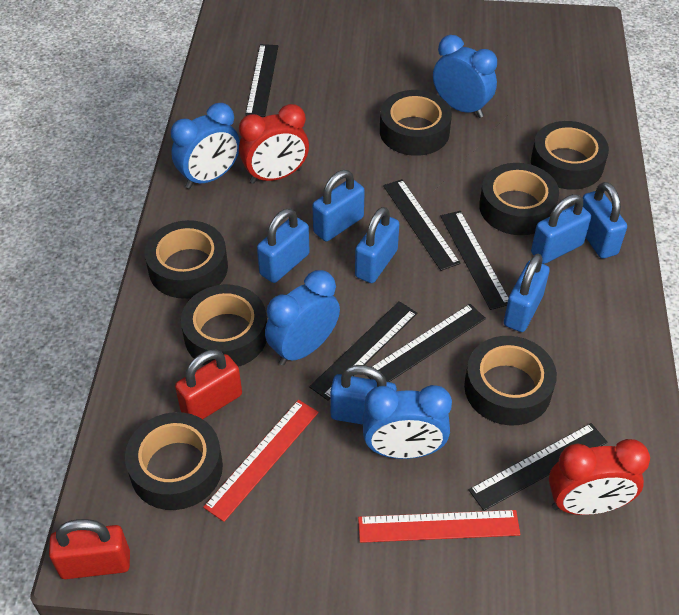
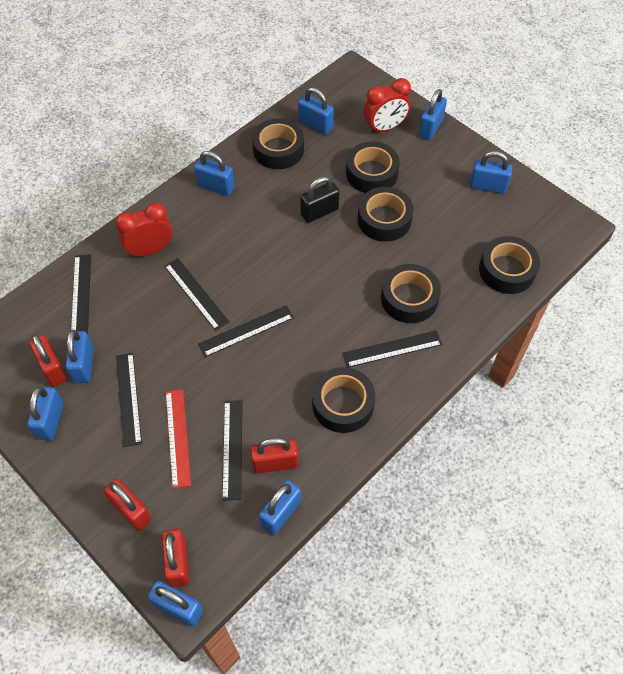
black padlock: 0 -> 1
black tape: 7 -> 6
blue clock: 4 -> 0
blue padlock: 7 -> 8
red padlock: 2 -> 4
red ruler: 2 -> 1

